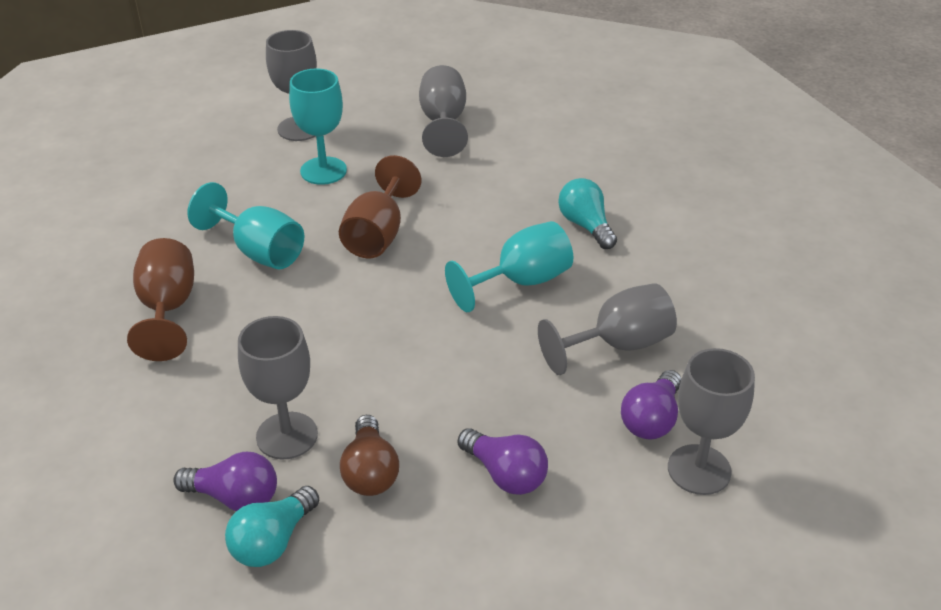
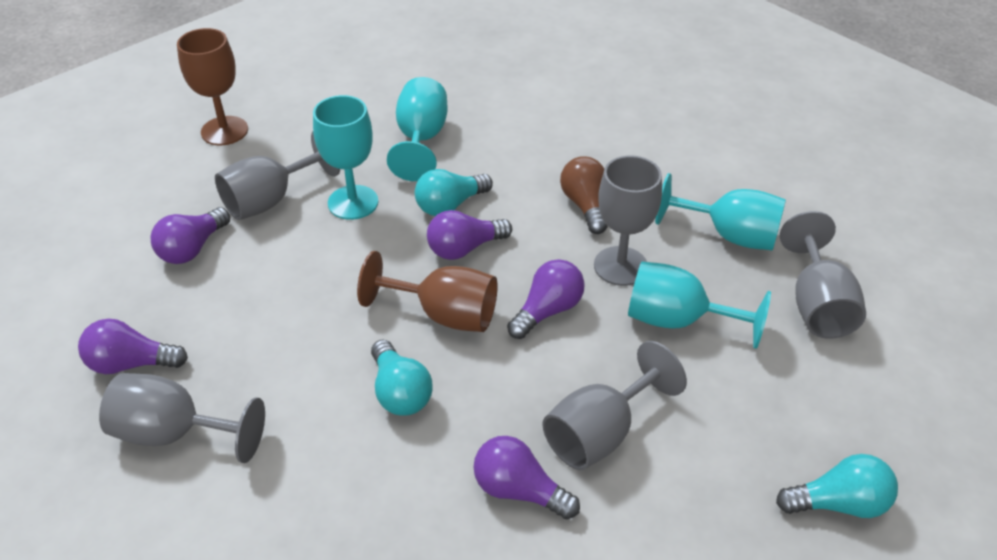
purple light bulb: 3 -> 5
turquoise goblet: 3 -> 4
turquoise light bulb: 2 -> 3

